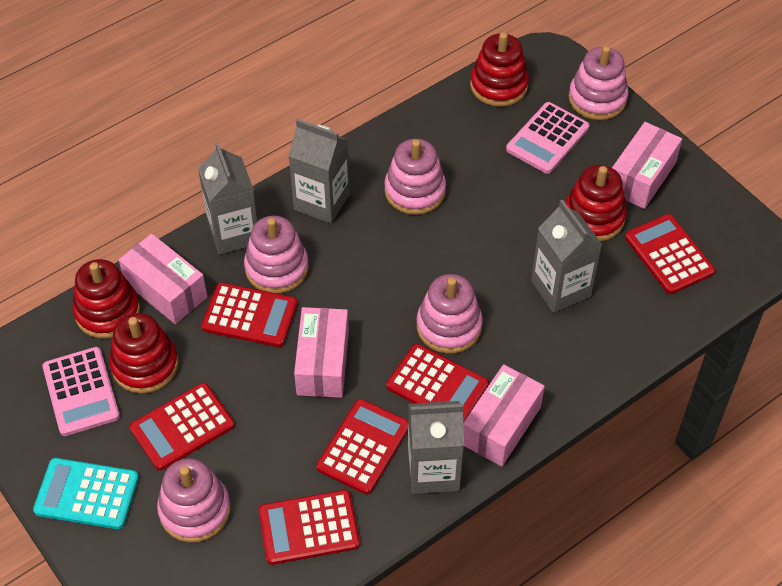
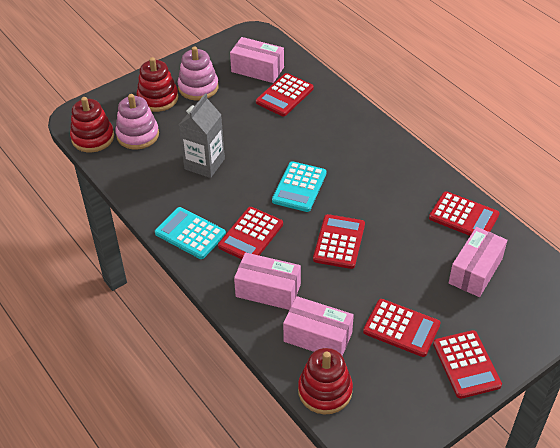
grey carton: 4 -> 1
pink calculator: 2 -> 0
pink stacking toy: 5 -> 2
red stacking toy: 4 -> 3
turquoise calculator: 1 -> 2

